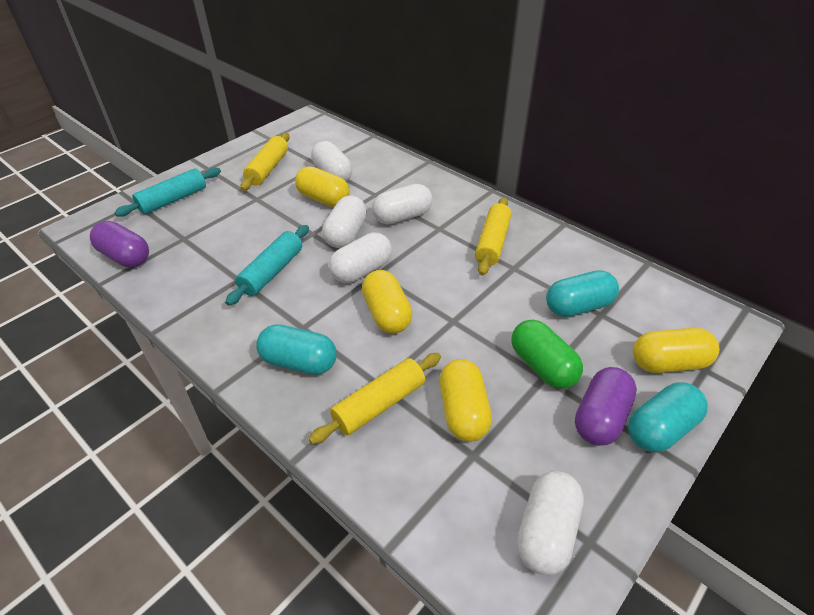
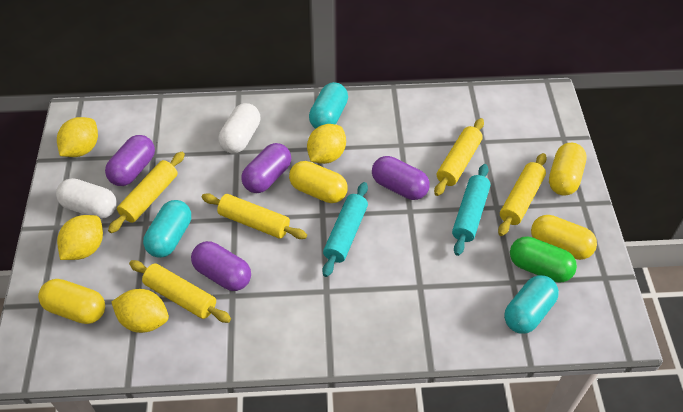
purple capsule: 2 -> 4
white capsule: 5 -> 2
yellow lemon: 0 -> 4
yellow rolling pin: 3 -> 5

